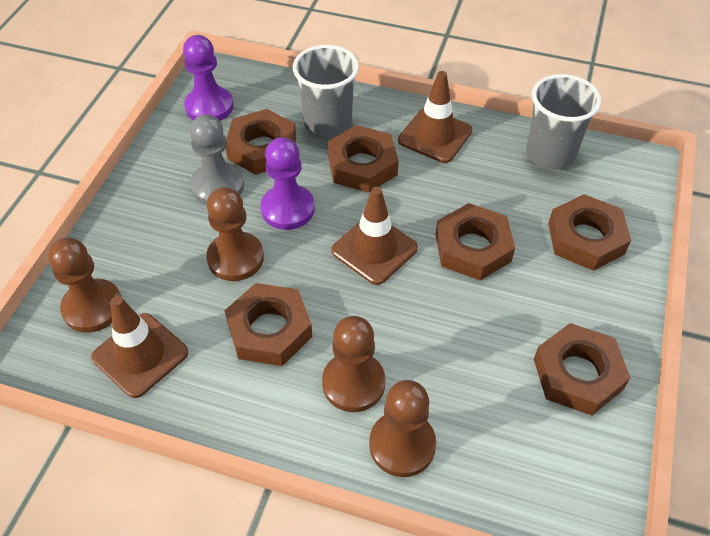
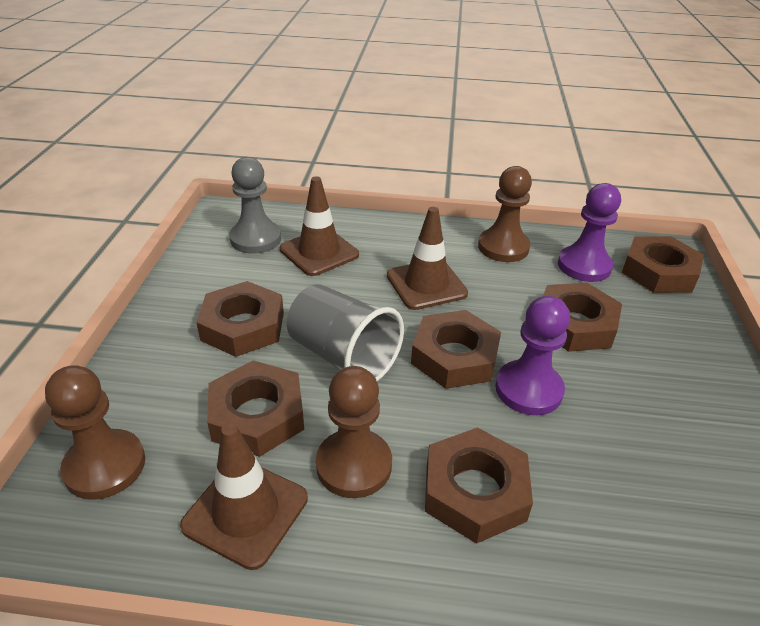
brown pawn: 4 -> 3
grey cup: 2 -> 1

